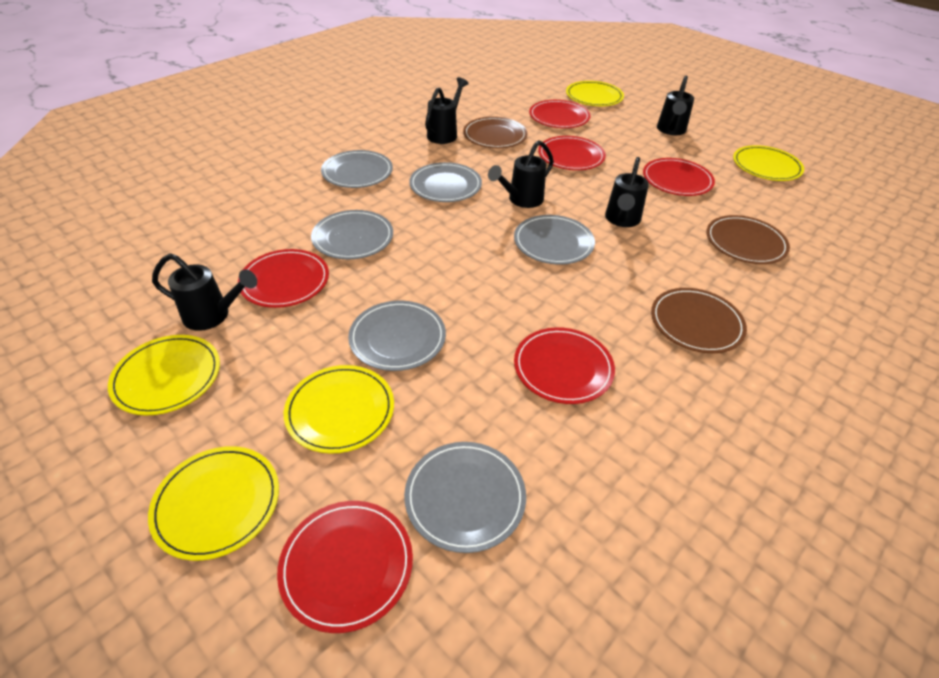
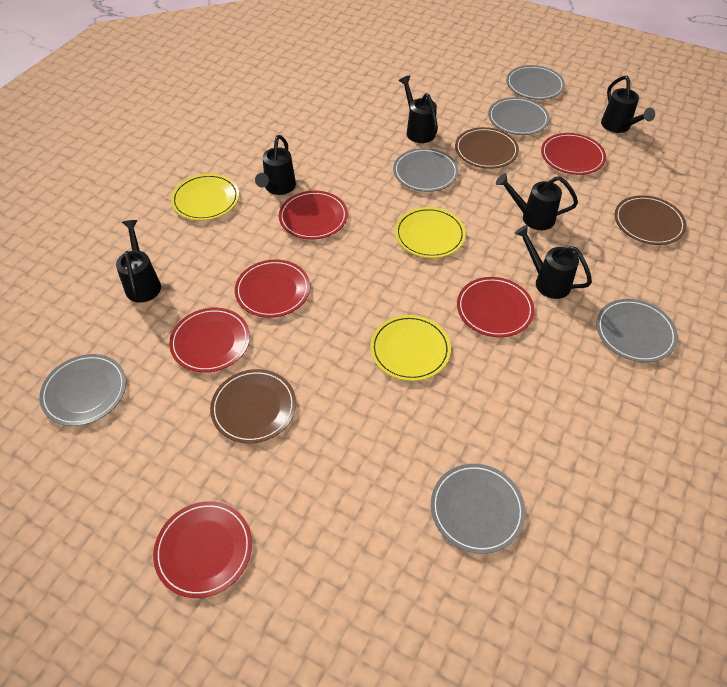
black watering can: 5 -> 6
yellow plate: 5 -> 3

